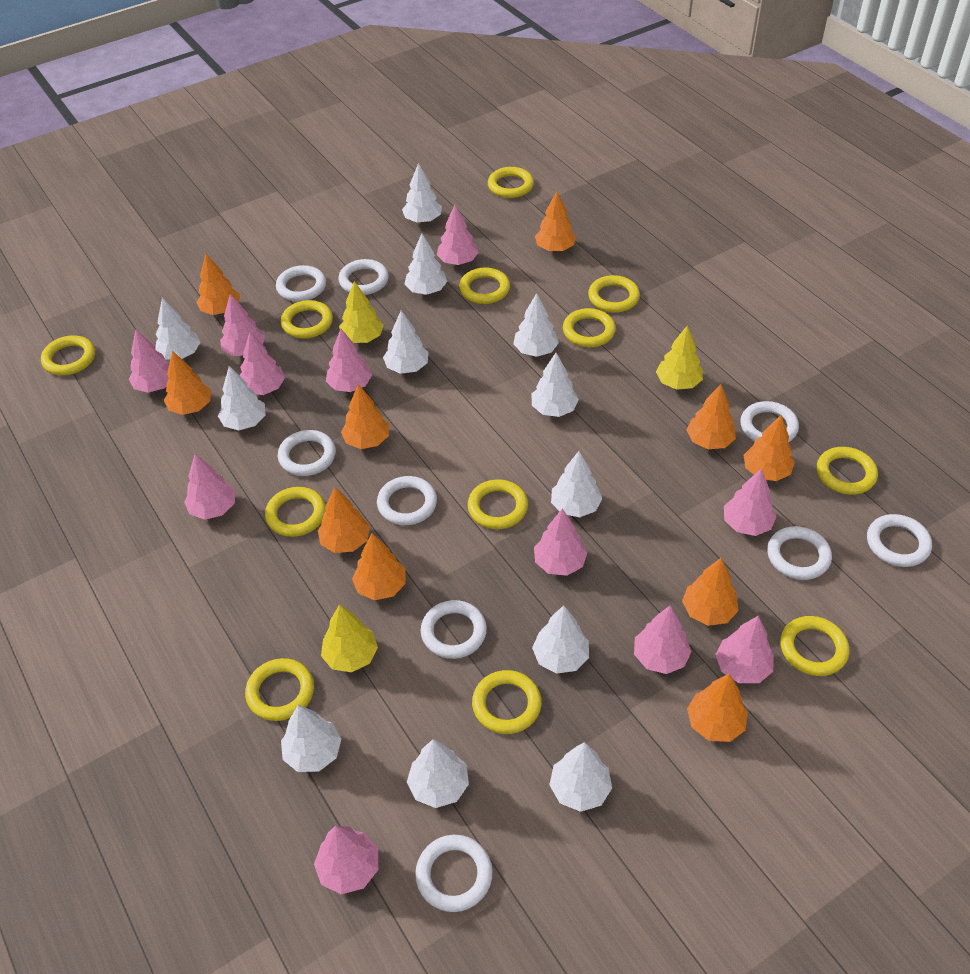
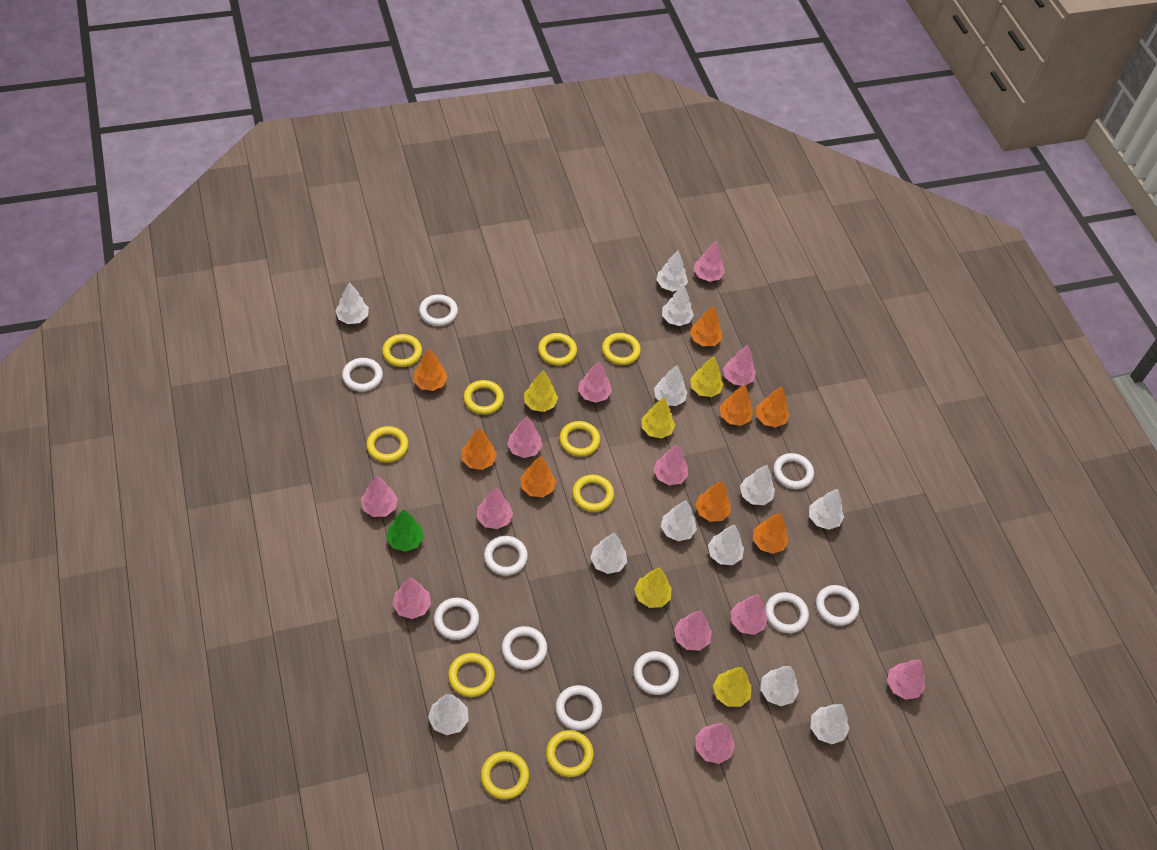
green tree: 0 -> 1
orange tree: 10 -> 8
pink tree: 11 -> 12
white ring: 9 -> 10
yellow ring: 12 -> 10
yellow tree: 3 -> 5

